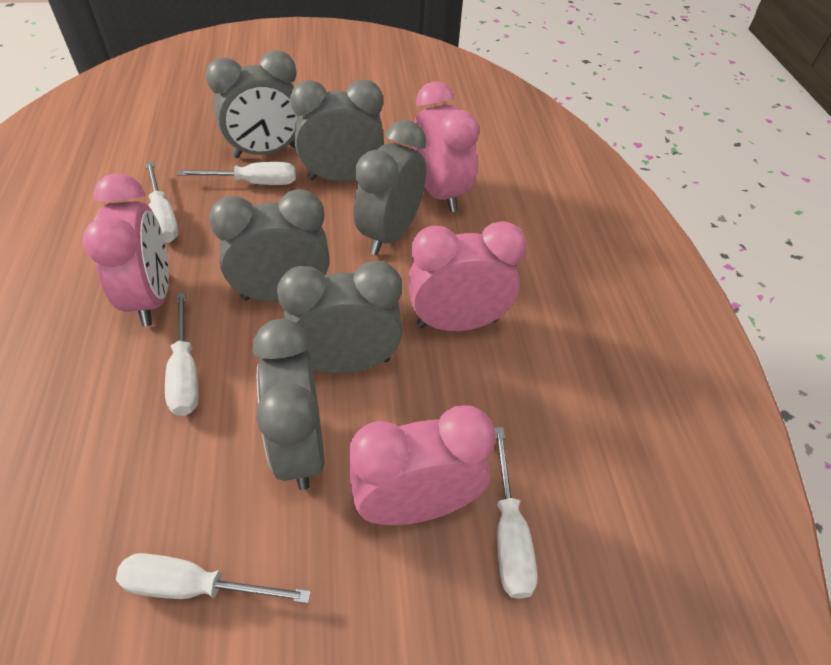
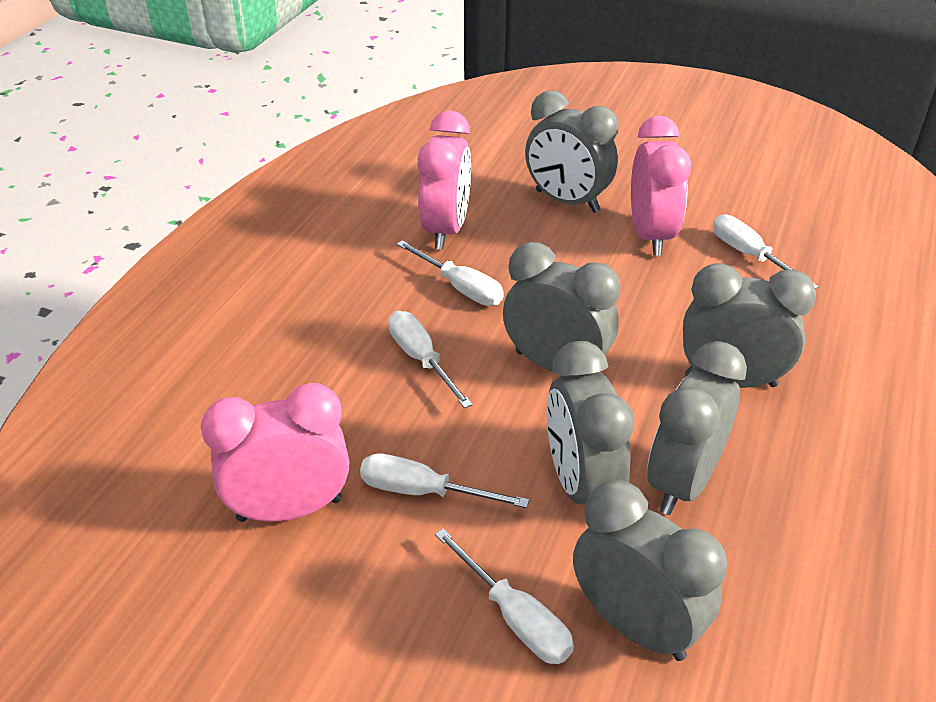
pink clock: 4 -> 3

